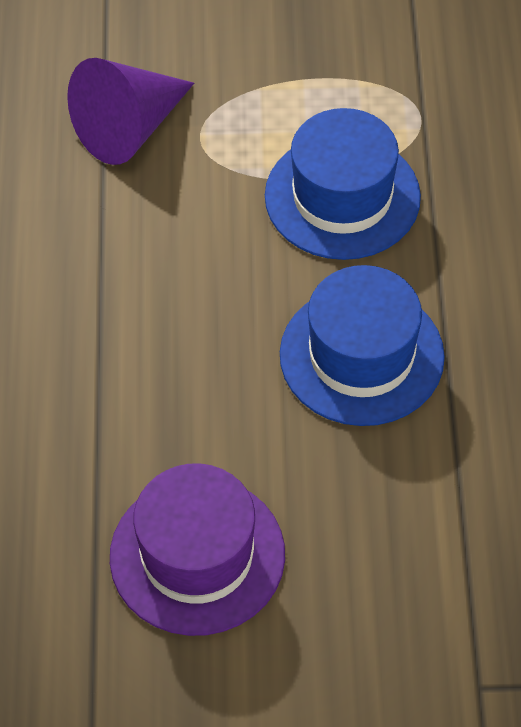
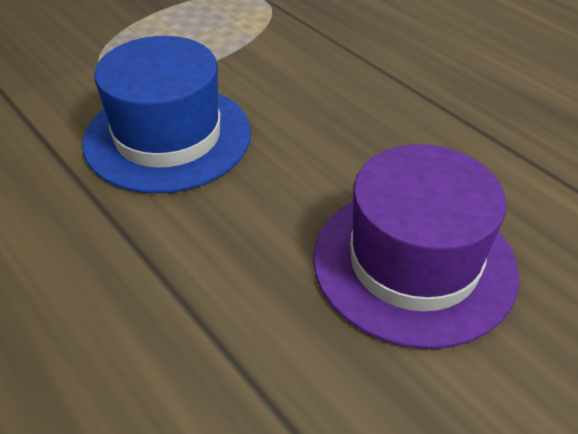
blue hat: 2 -> 1
purple cone: 1 -> 0

